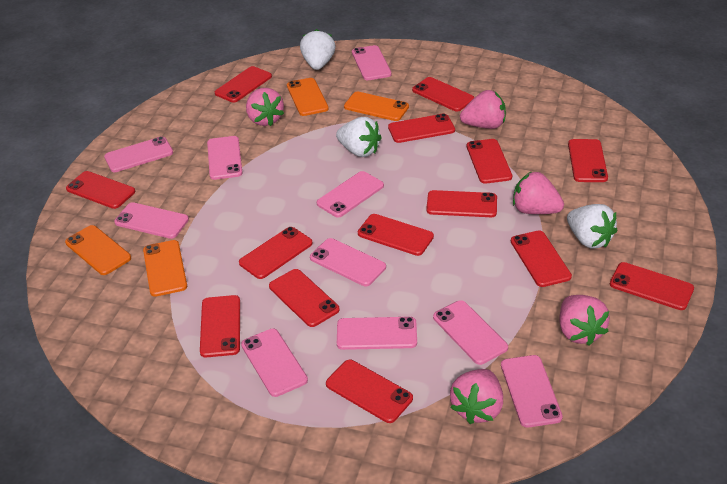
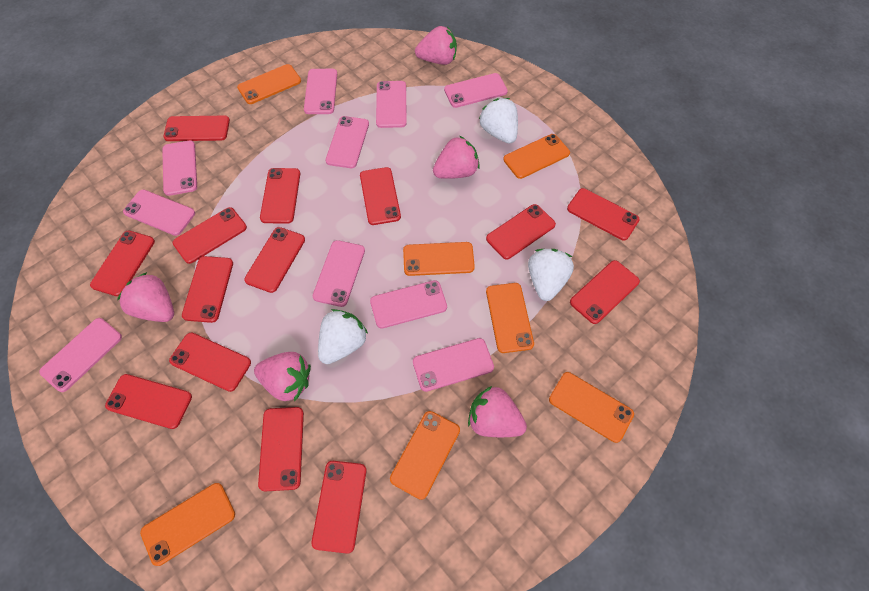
orange phone: 4 -> 7

